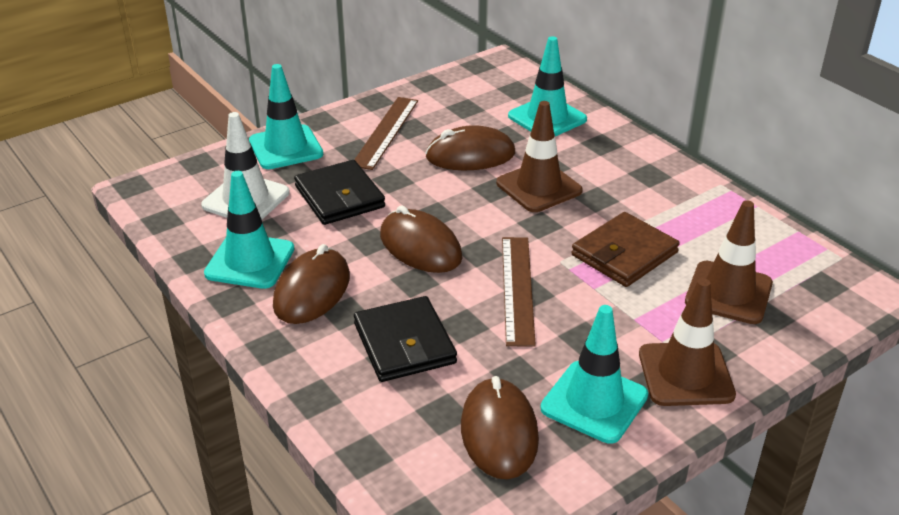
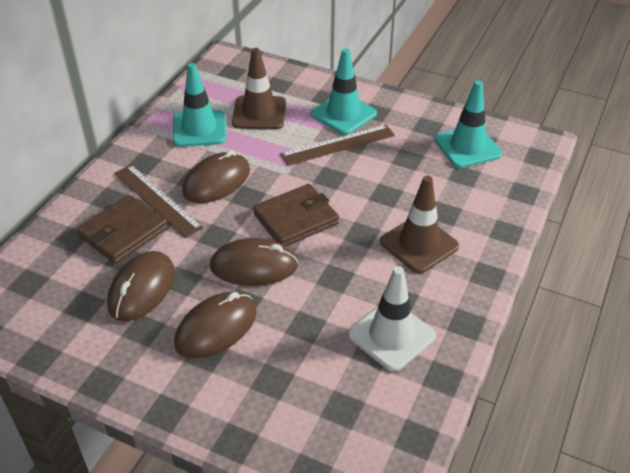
black wallet: 2 -> 0
brown traffic cone: 3 -> 2
brown wallet: 1 -> 2
turquoise traffic cone: 4 -> 3

